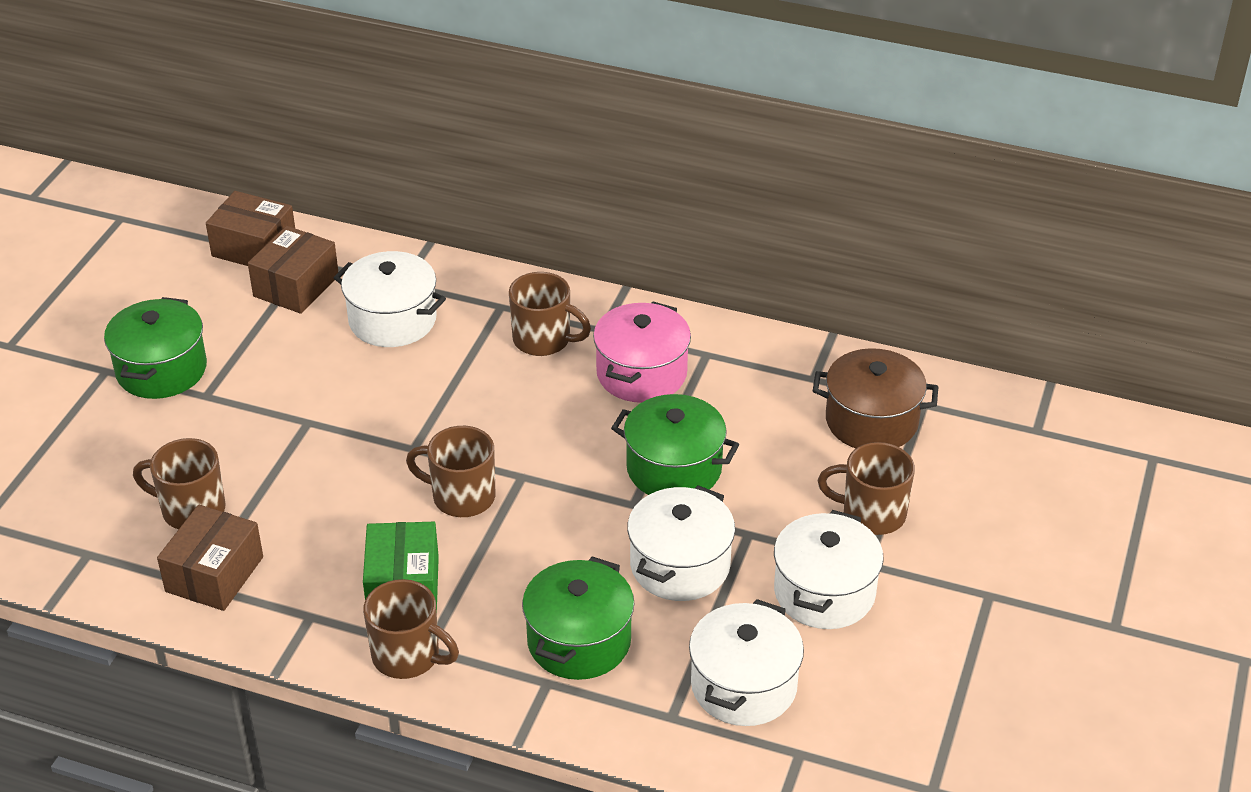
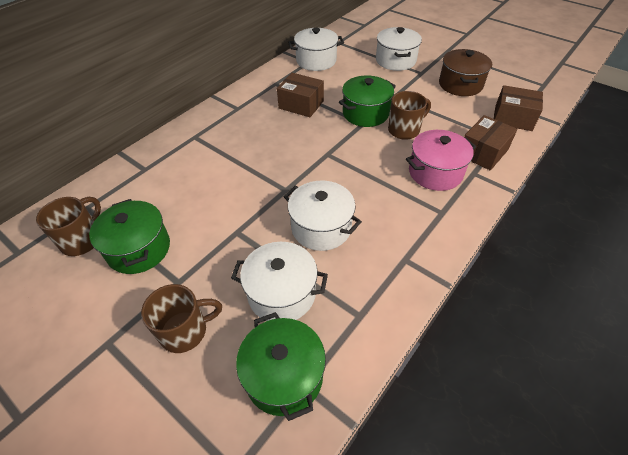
brown mug: 5 -> 3
green box: 1 -> 0

